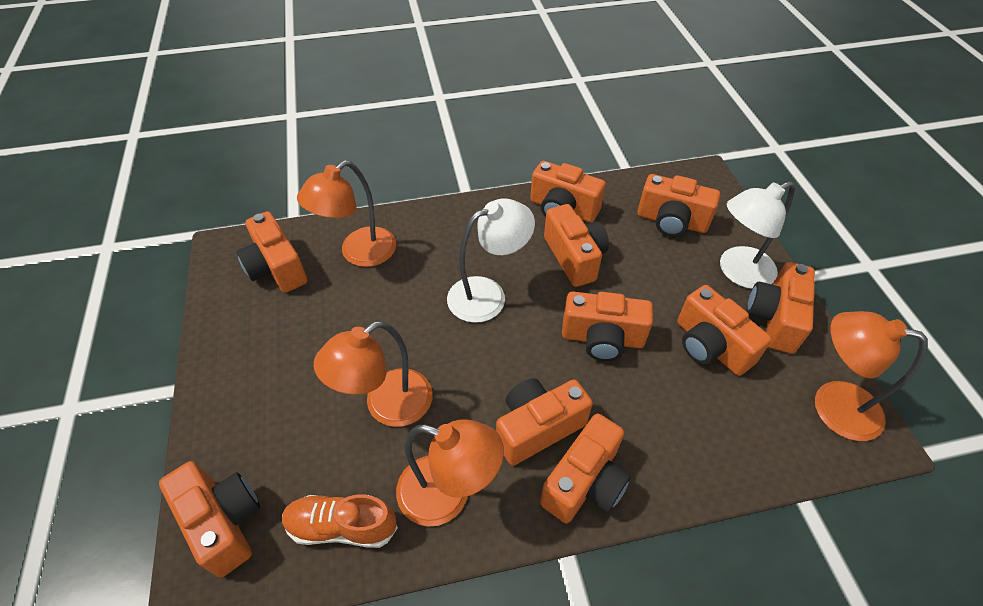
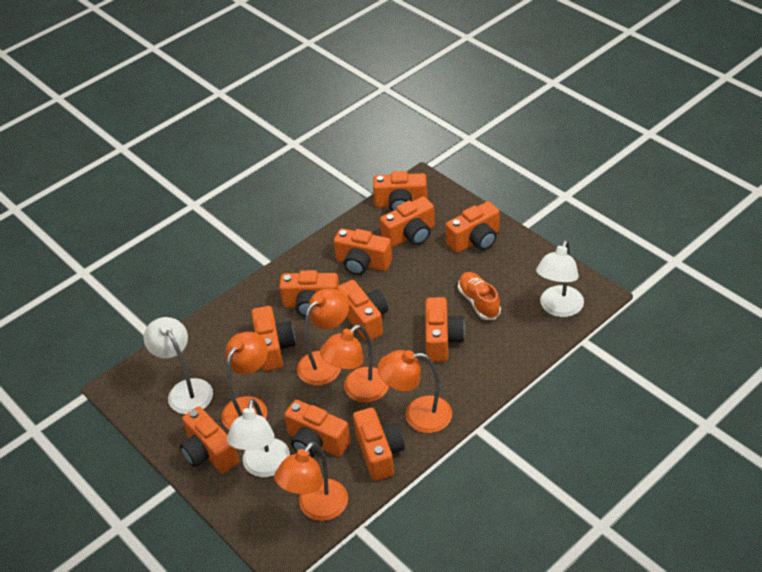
orange camera: 10 -> 11
orange lamp: 4 -> 5
white lamp: 2 -> 3

